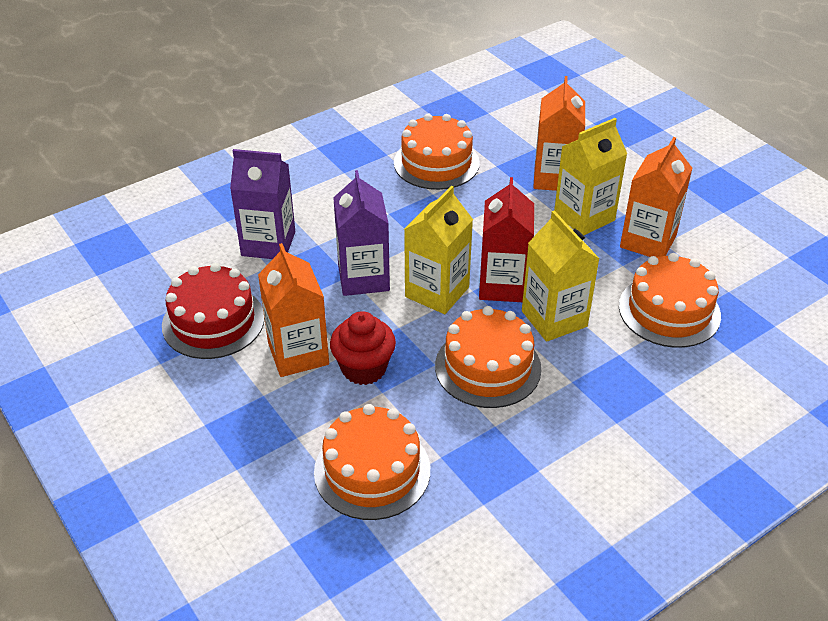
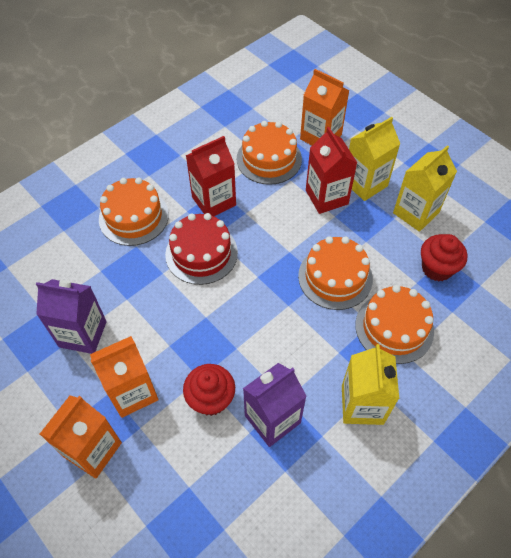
red carton: 1 -> 2
red cupcake: 1 -> 2

